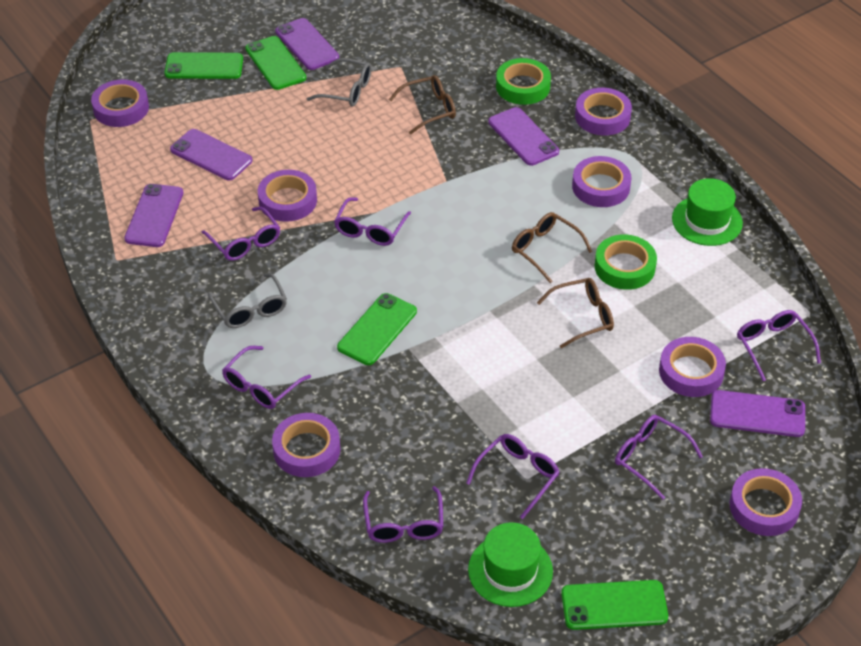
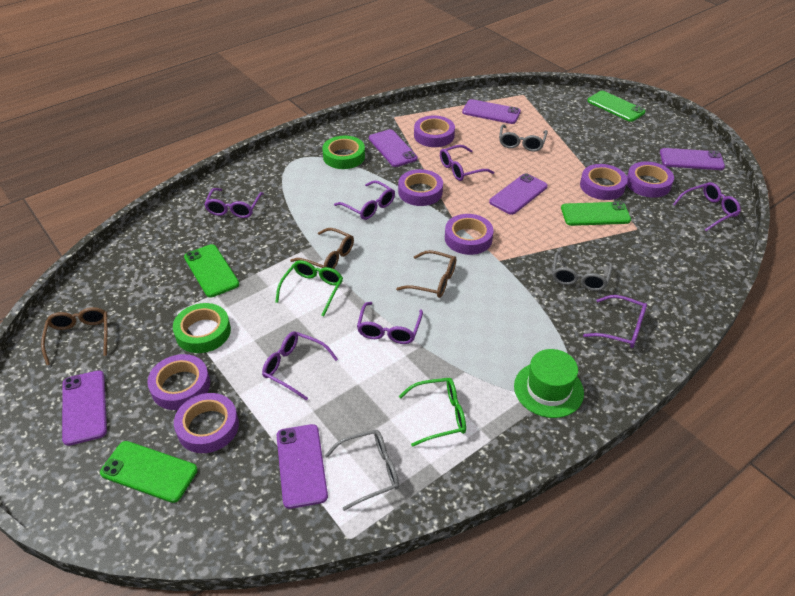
green glasses: 0 -> 2
green hat: 2 -> 1
grey glasses: 2 -> 3
purple phone: 5 -> 6

